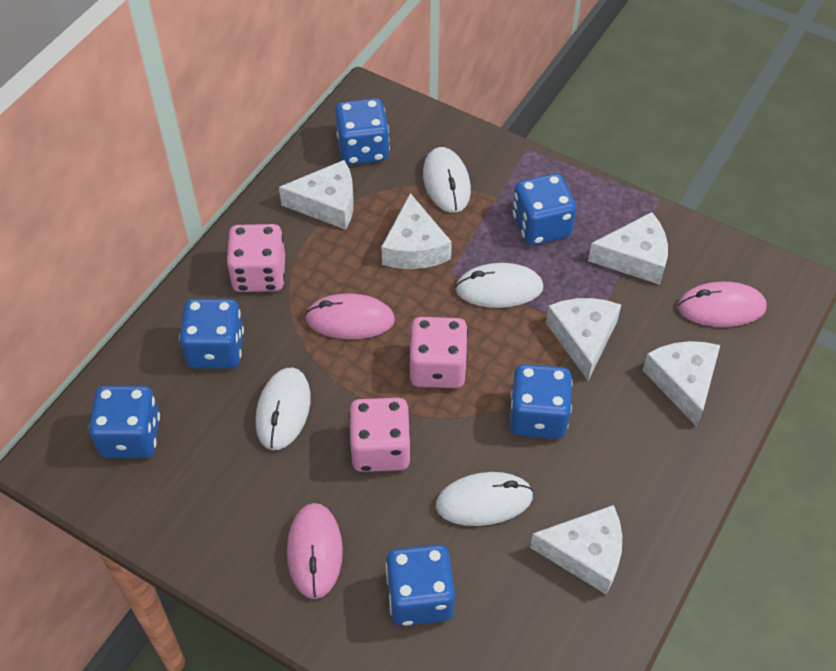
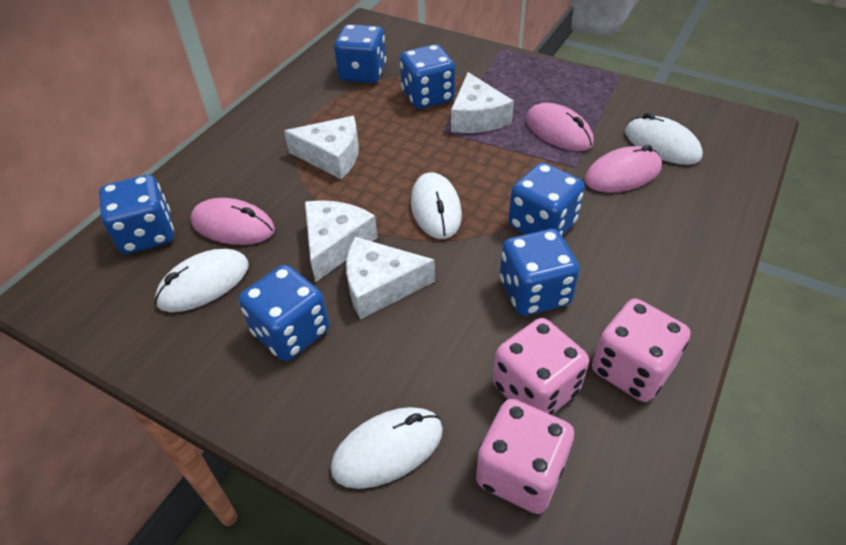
white cheese: 6 -> 4

